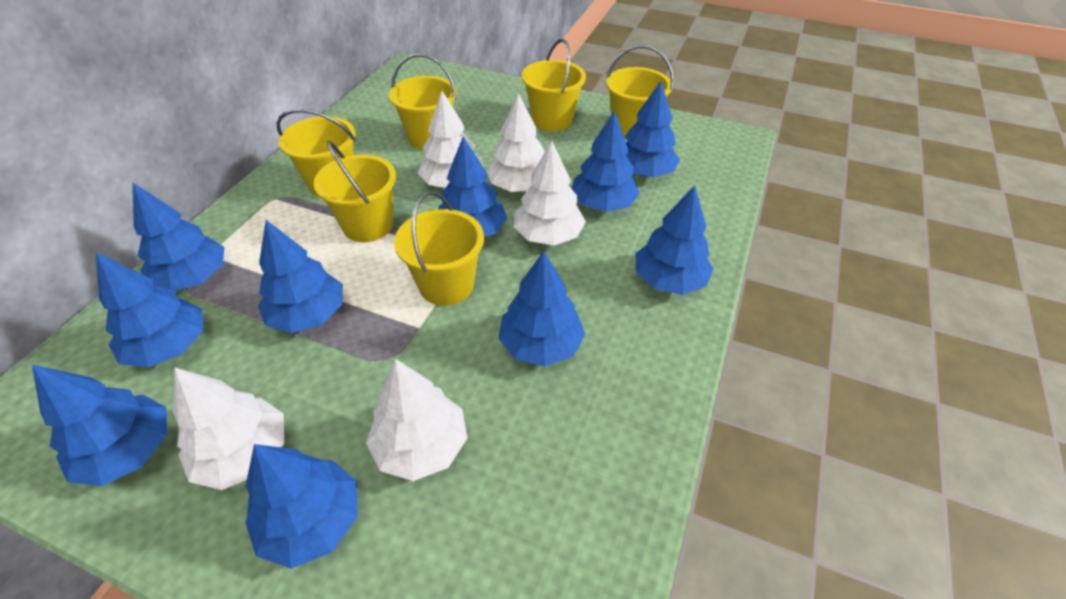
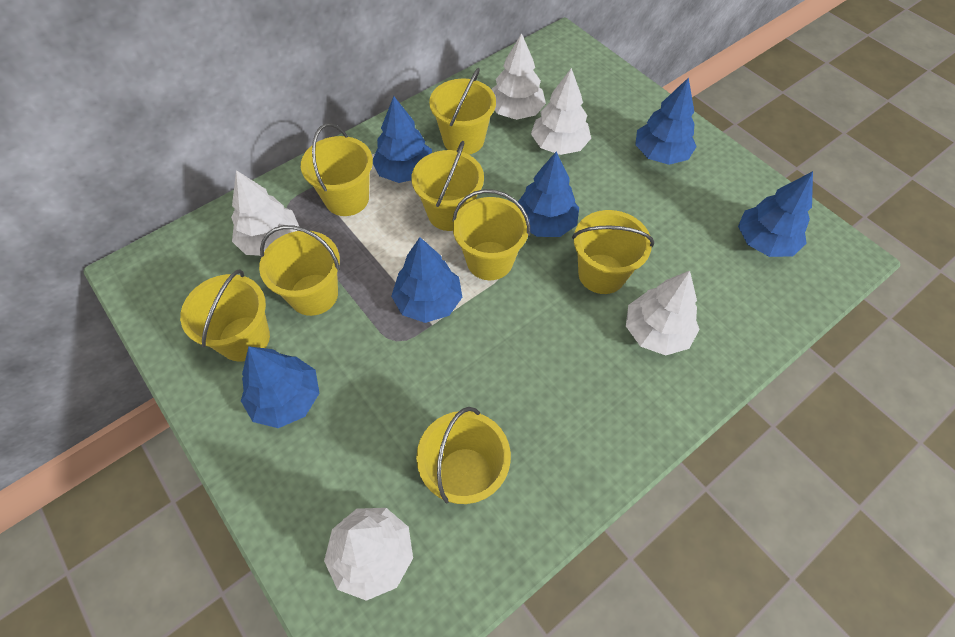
blue tree: 10 -> 6
yellow bucket: 6 -> 8

